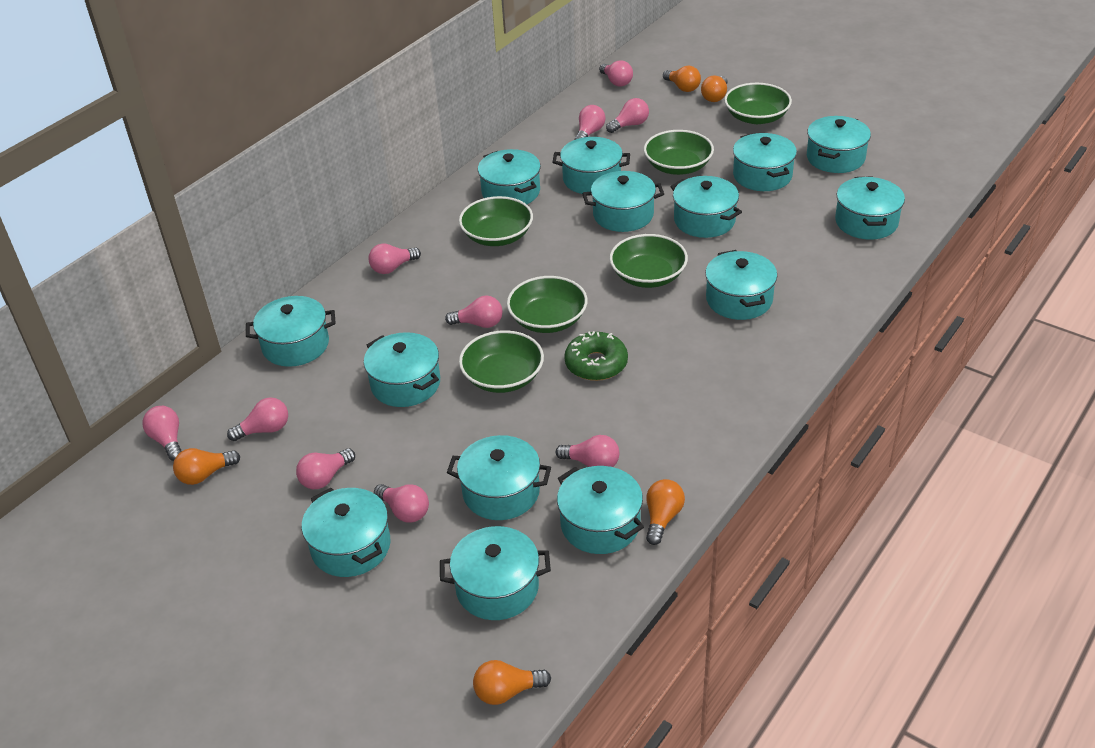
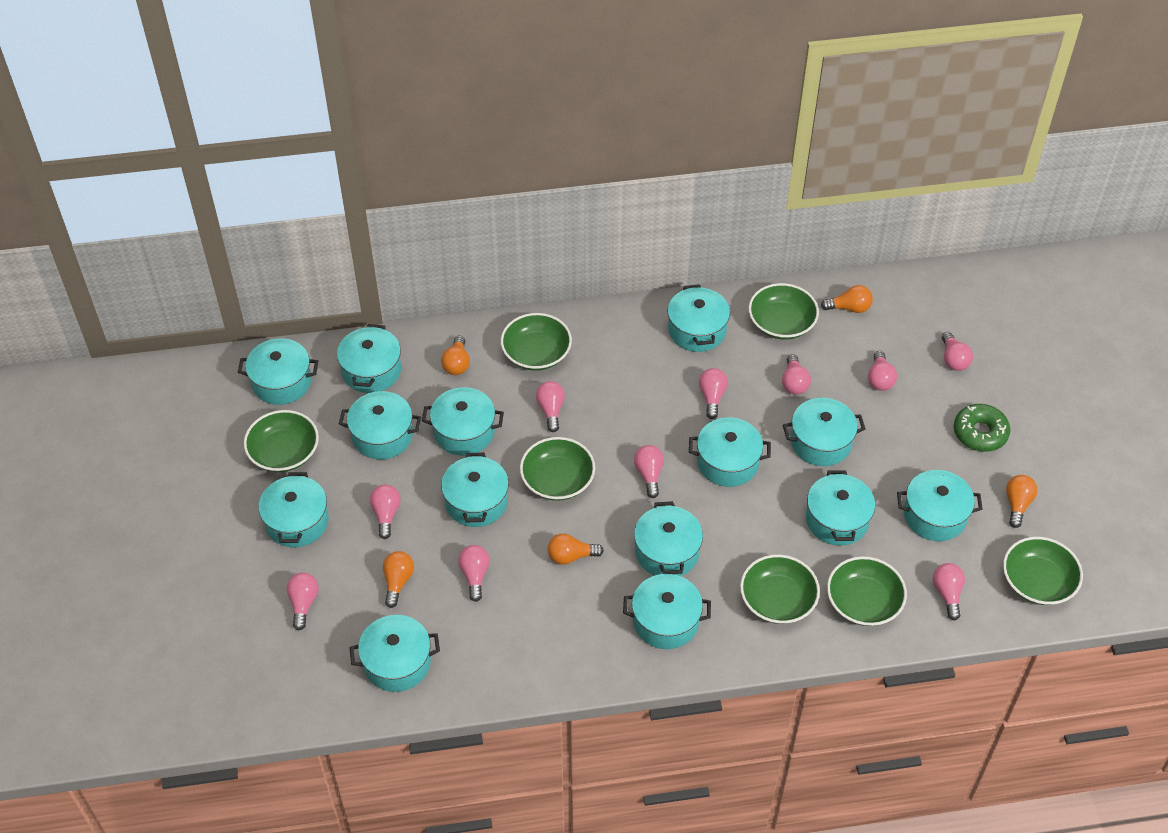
green bowl: 6 -> 7

